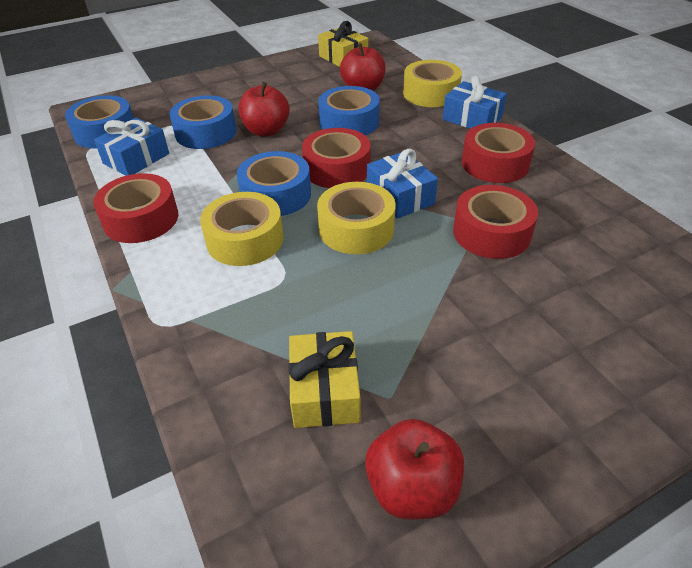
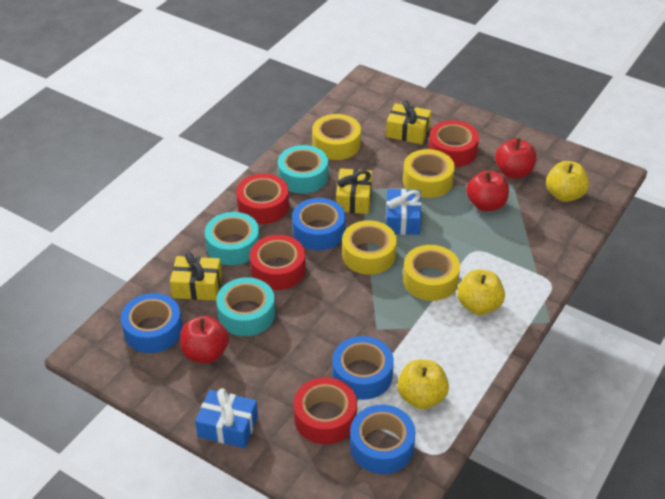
blue gift: 3 -> 2
turquoise tape: 0 -> 3
yellow apple: 0 -> 3
yellow gift: 2 -> 3
yellow tape: 3 -> 4

